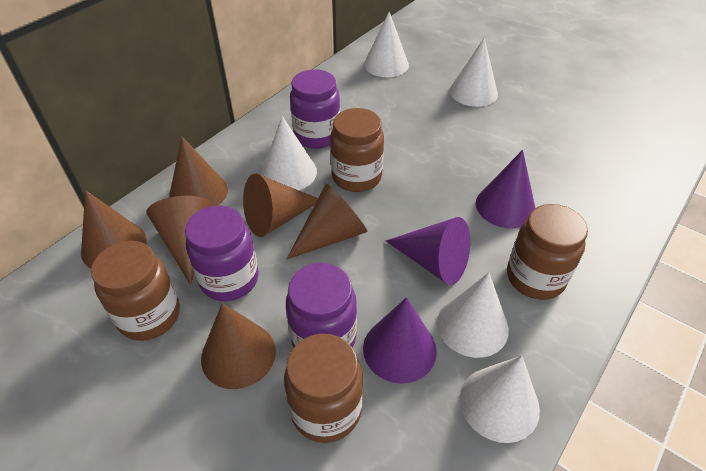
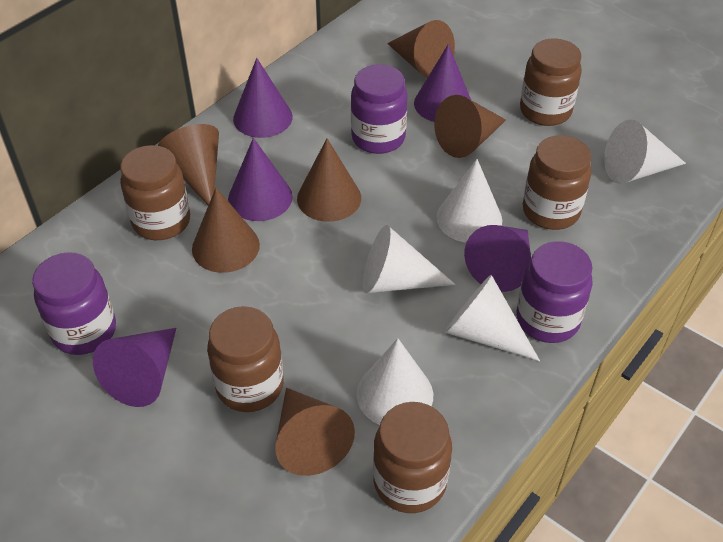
brown jar: 4 -> 5
purple cone: 3 -> 5

